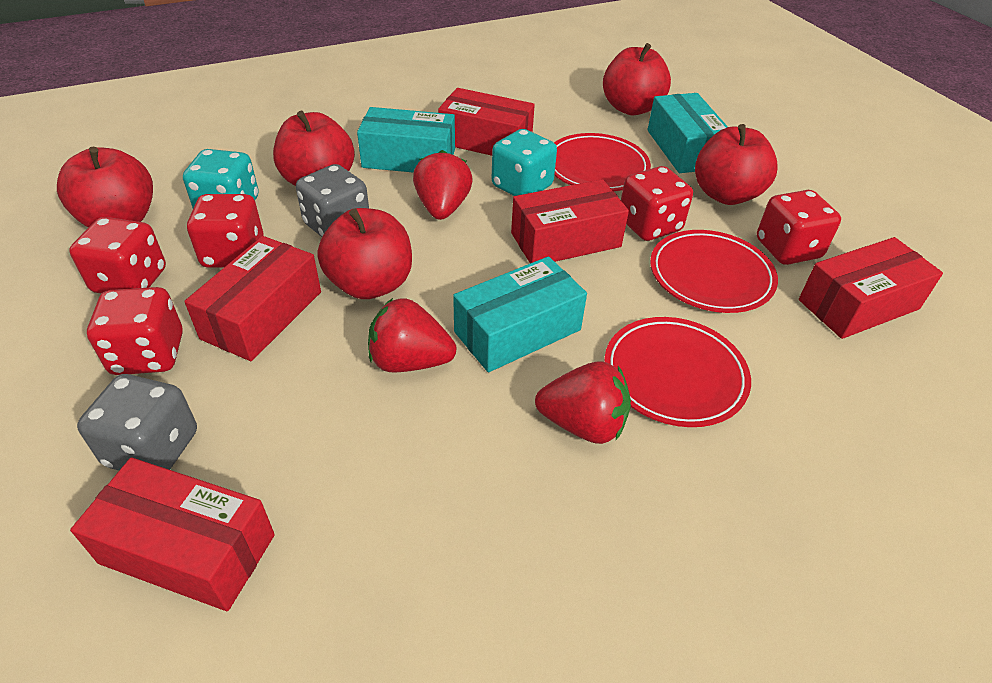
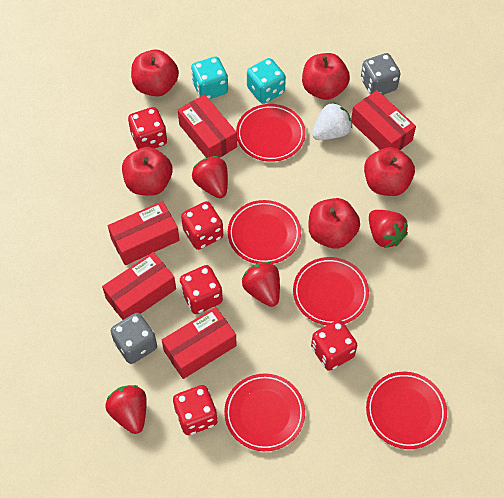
red plate: 3 -> 5
red strawberry: 3 -> 4
turquoise box: 3 -> 0
white strawberry: 0 -> 1

